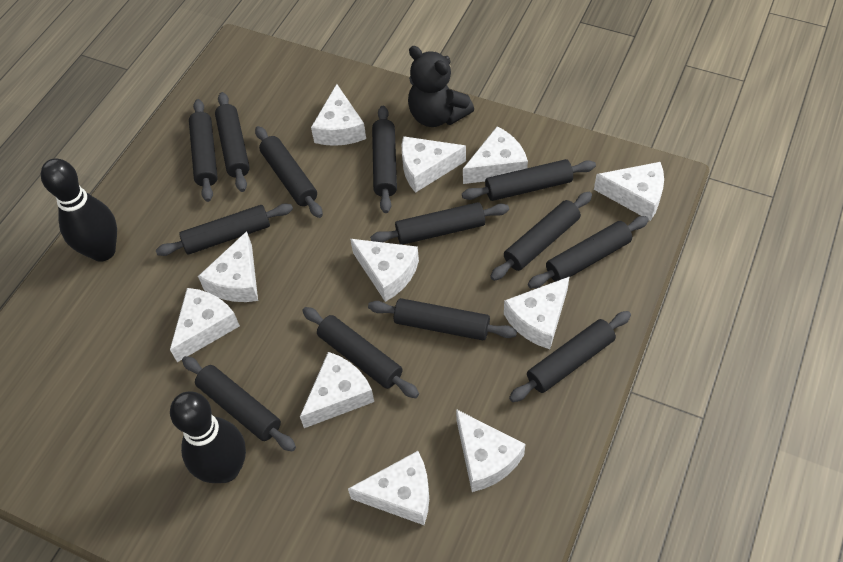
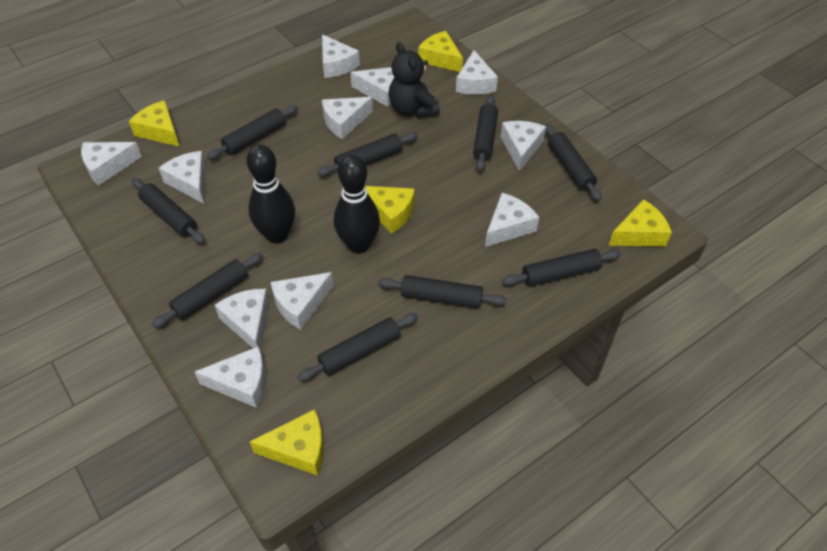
black rolling pin: 13 -> 9
yellow cheese: 0 -> 5

